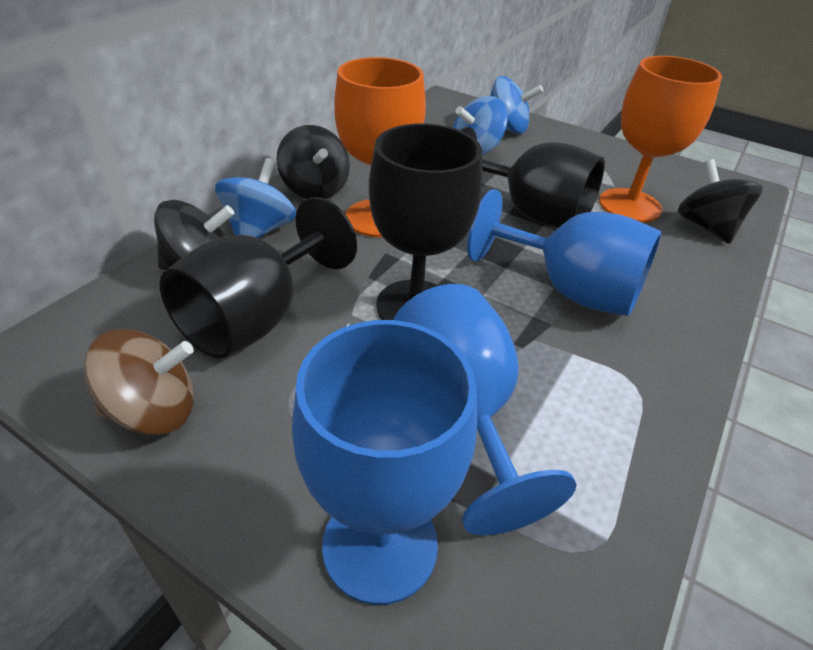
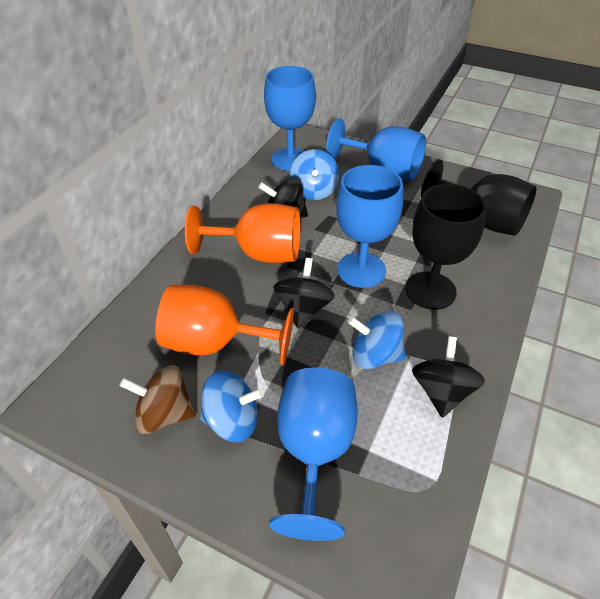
black goblet: 3 -> 2
blue goblet: 3 -> 4

